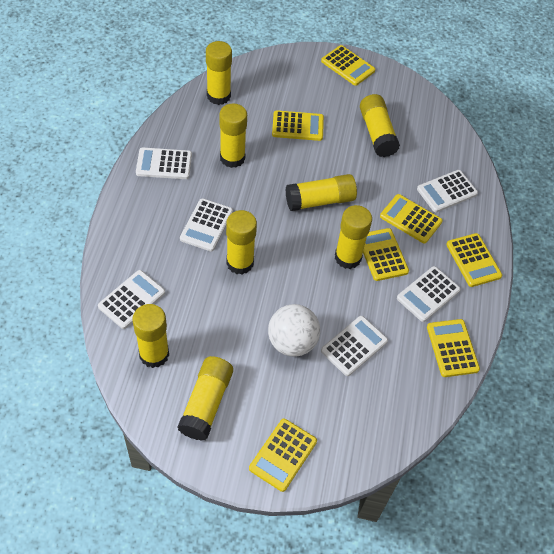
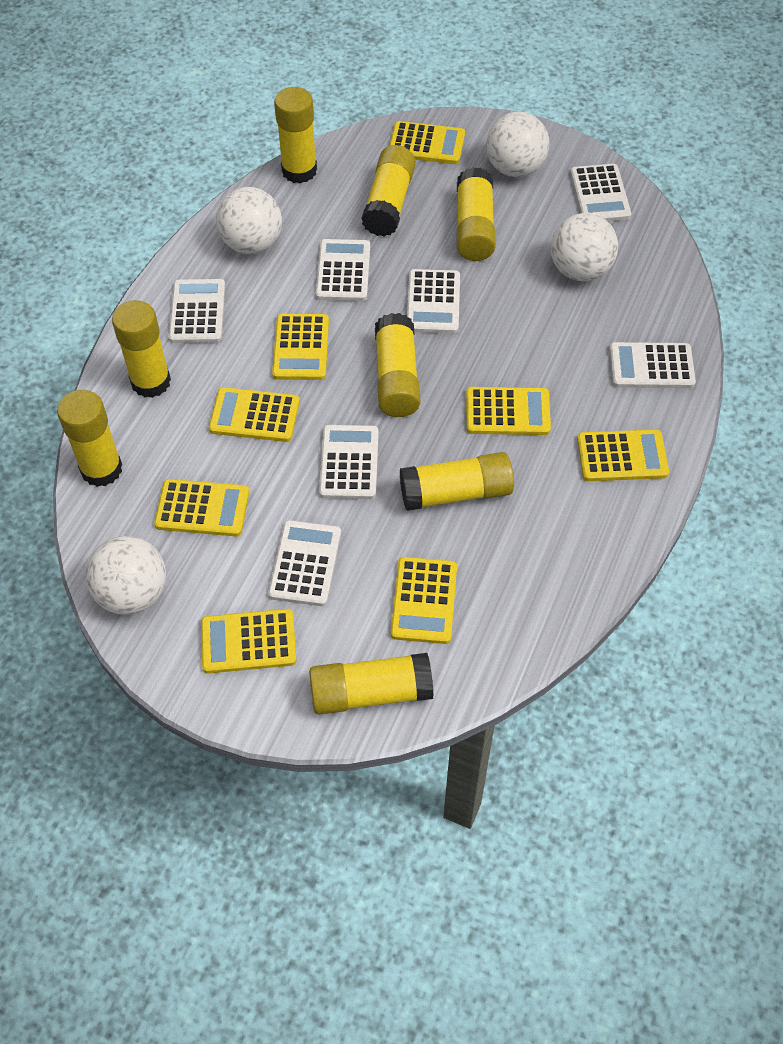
white ball: 1 -> 4
white calculator: 6 -> 7
yellow calculator: 7 -> 8

